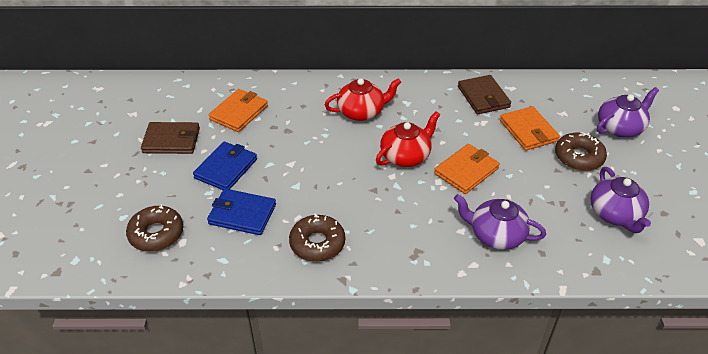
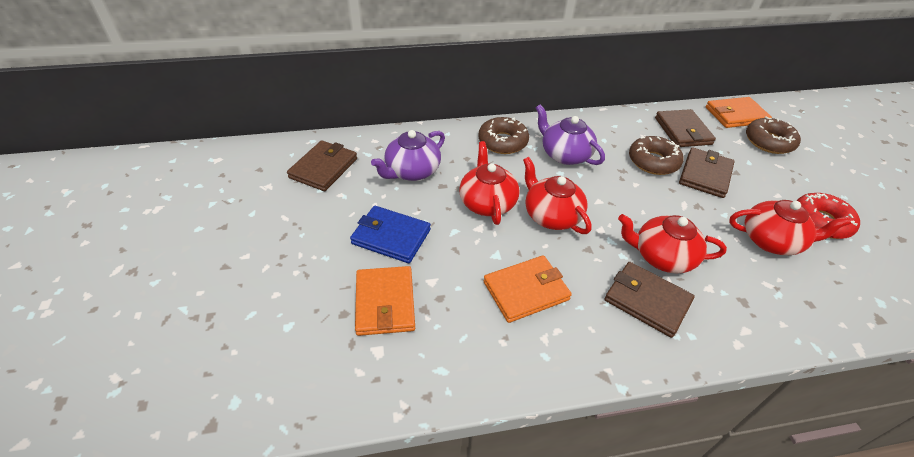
blue wallet: 2 -> 1
brown wallet: 2 -> 4
purple teapot: 3 -> 2
red donut: 0 -> 1
red teapot: 2 -> 4

